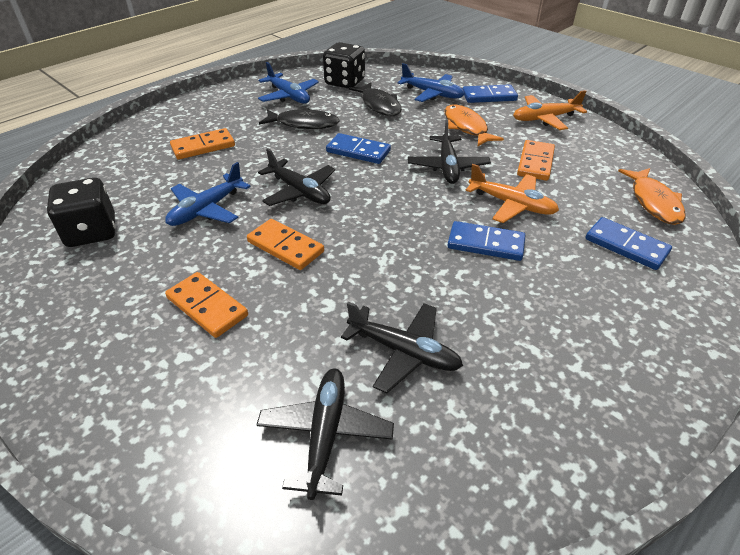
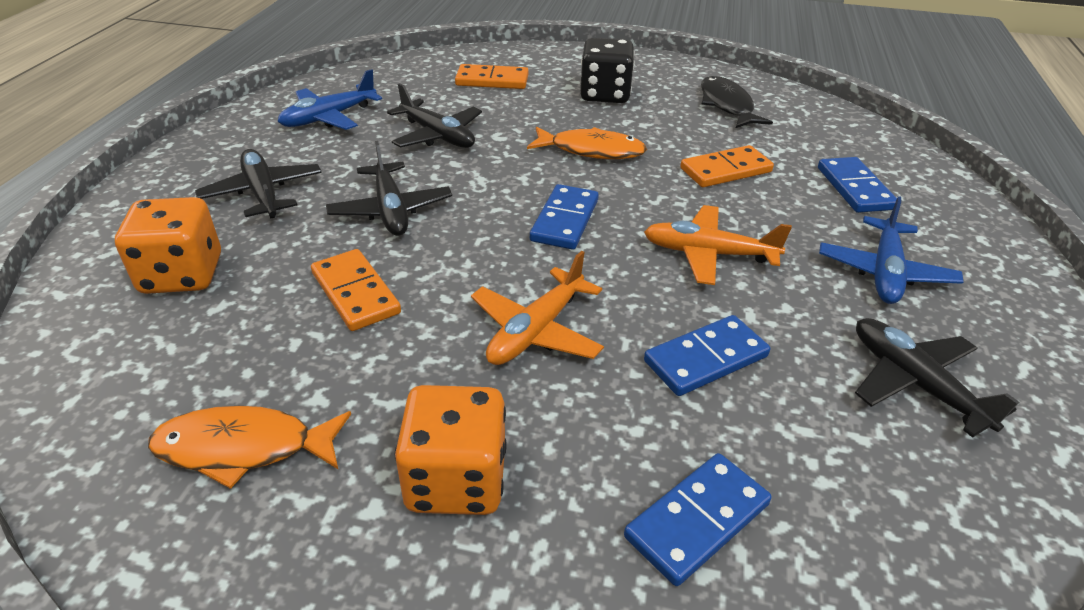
black dice: 2 -> 1
black fish: 2 -> 1
blue plane: 3 -> 2
orange dice: 0 -> 2
orange domino: 4 -> 3

